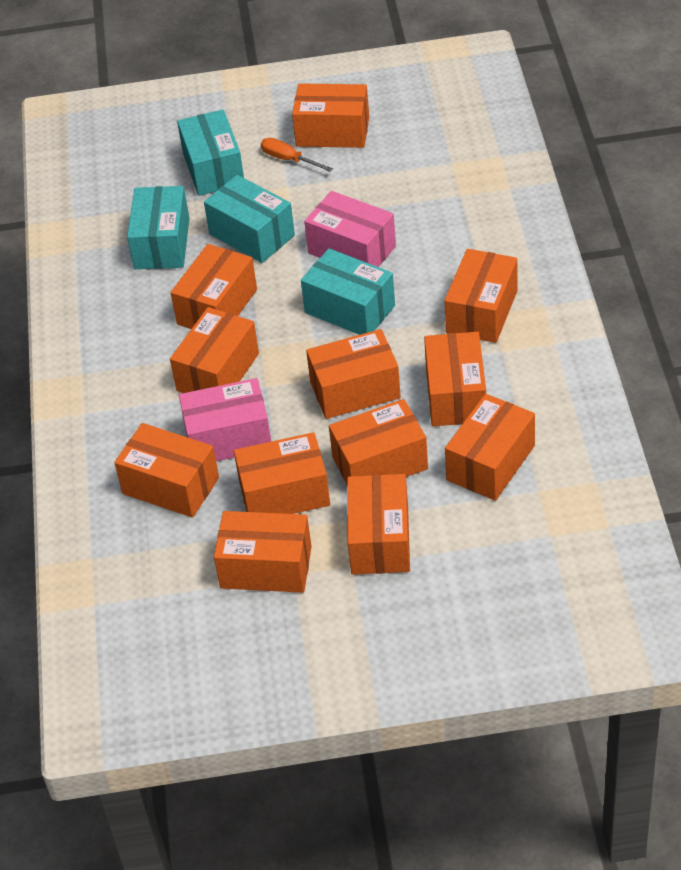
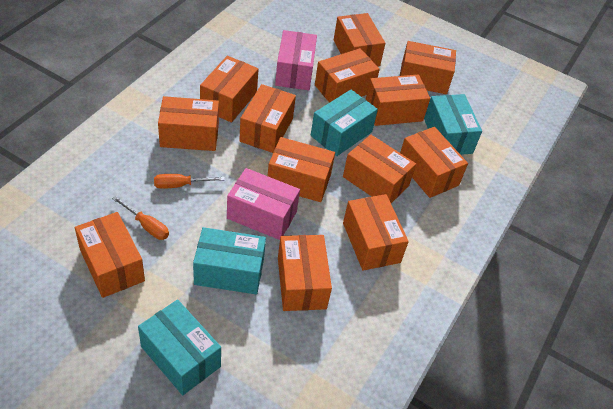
orange box: 12 -> 13
orange screwdriver: 1 -> 2

